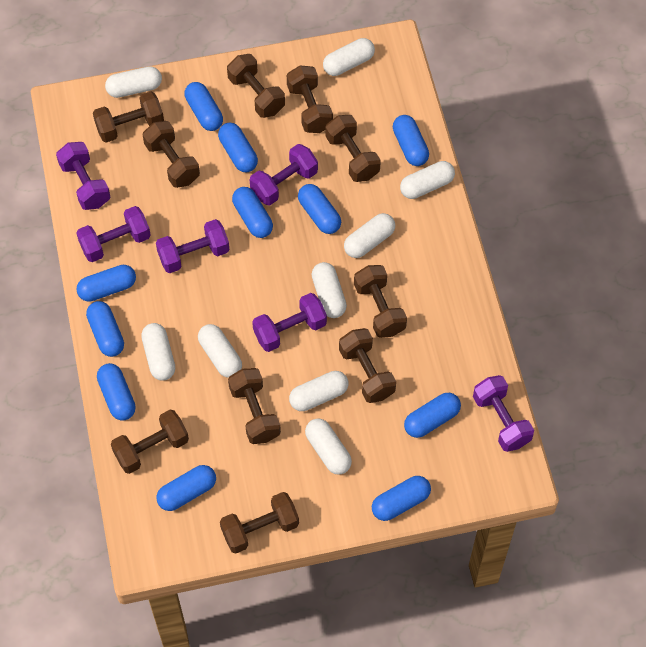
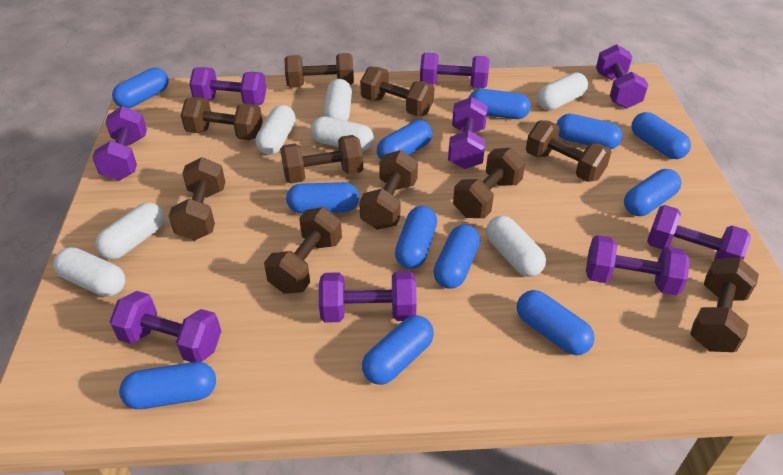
blue capsule: 11 -> 12
purple dumbbell: 6 -> 9
white capsule: 9 -> 7

